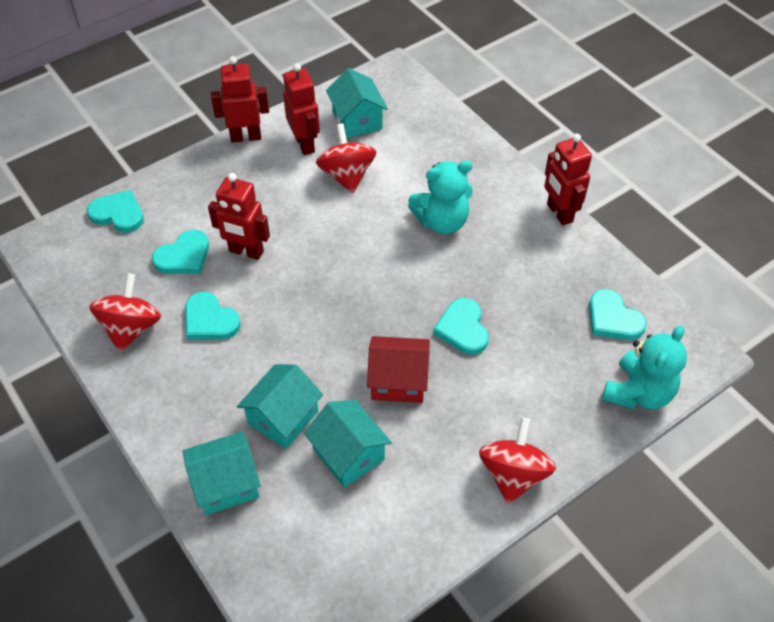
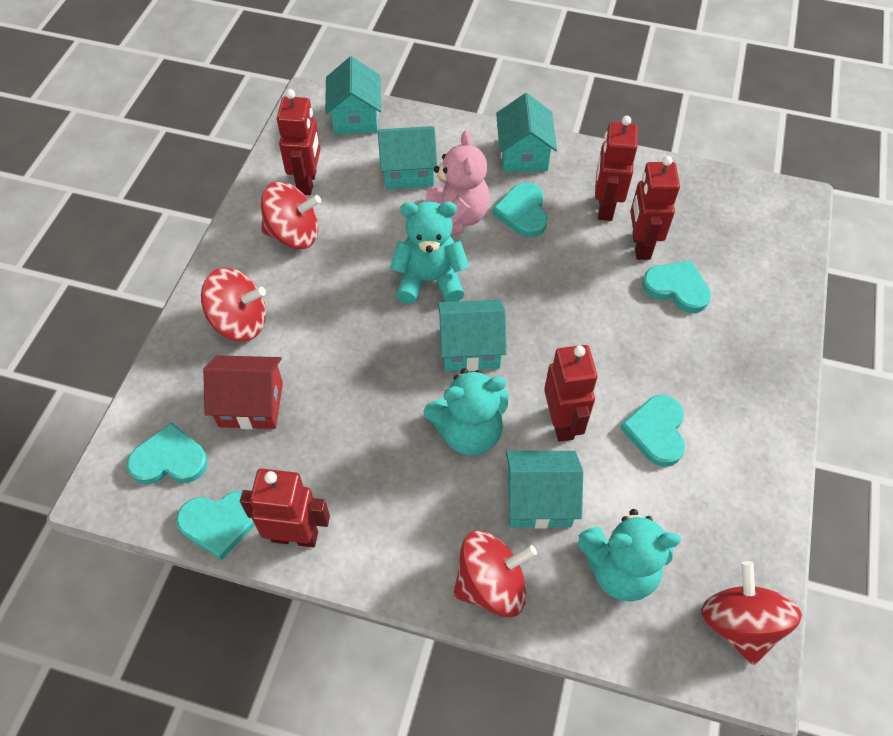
pink teddy bear: 0 -> 1
red robot: 4 -> 5
red spinning top: 3 -> 4
turquoise house: 4 -> 5
turquoise teddy bear: 2 -> 3

